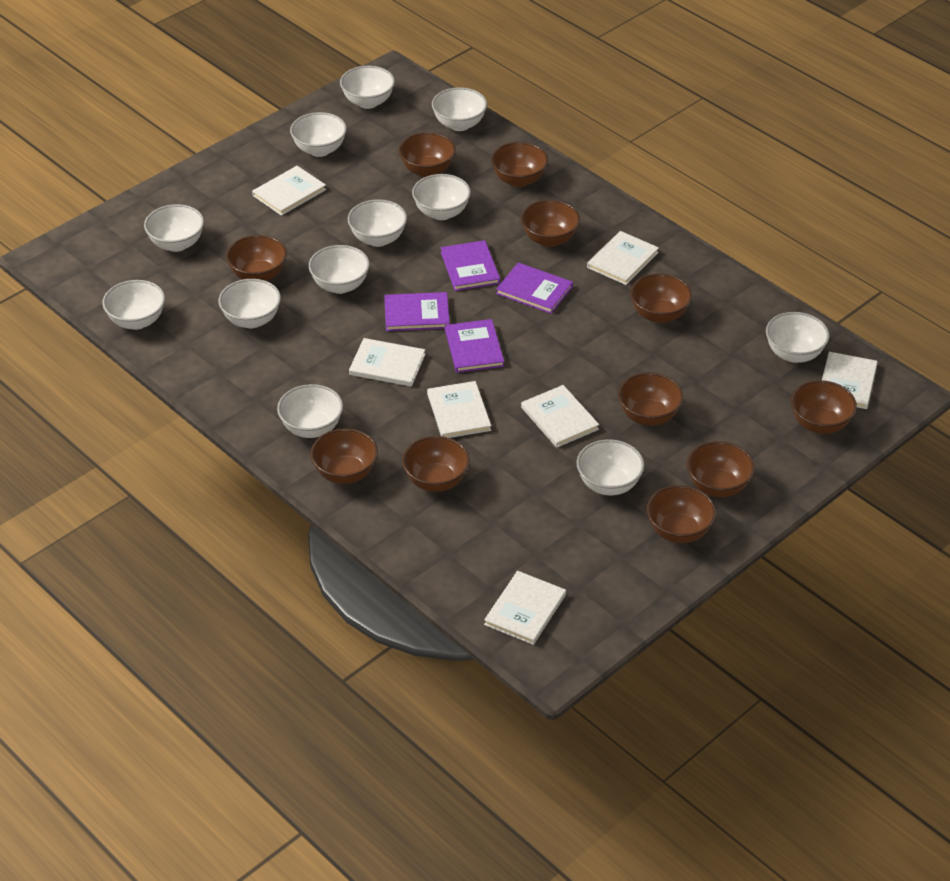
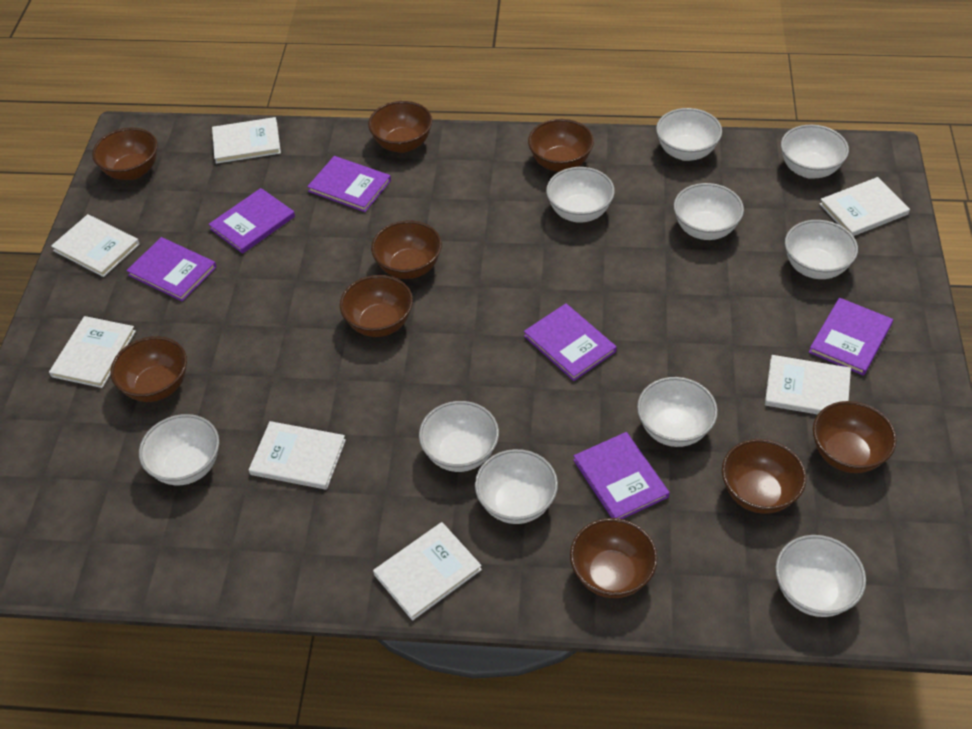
brown bowl: 11 -> 9
purple book: 4 -> 6
white bowl: 12 -> 10

